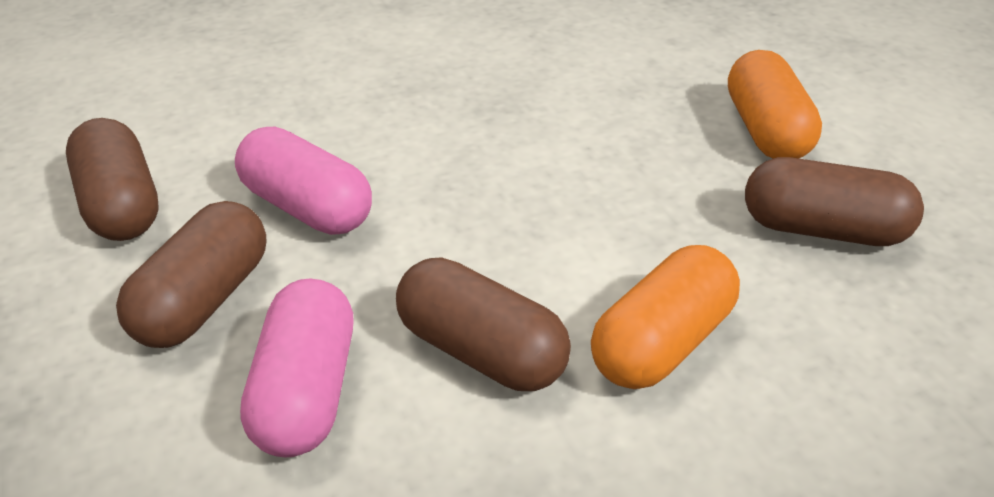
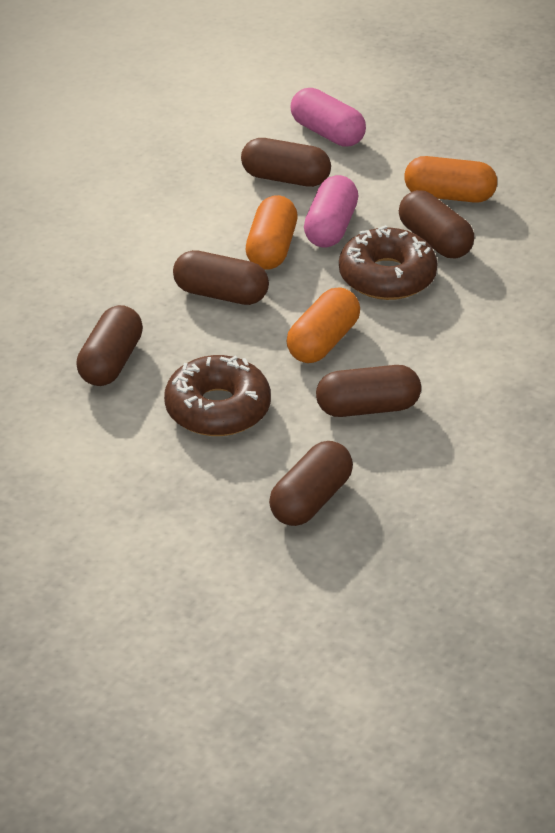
brown capsule: 4 -> 6
brown donut: 0 -> 2
orange capsule: 2 -> 3

